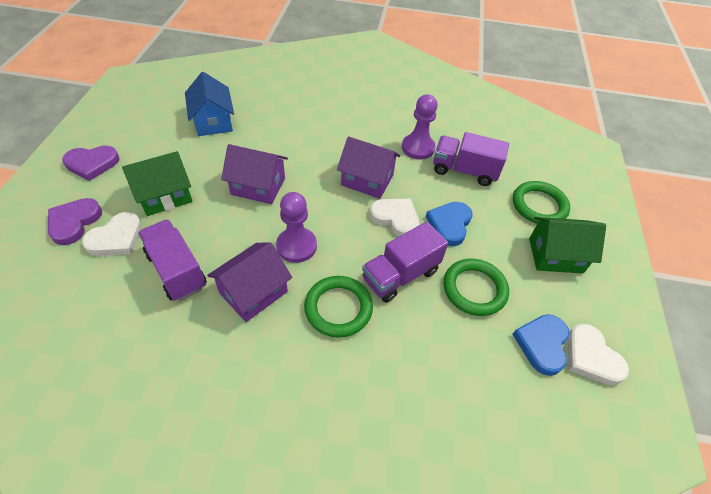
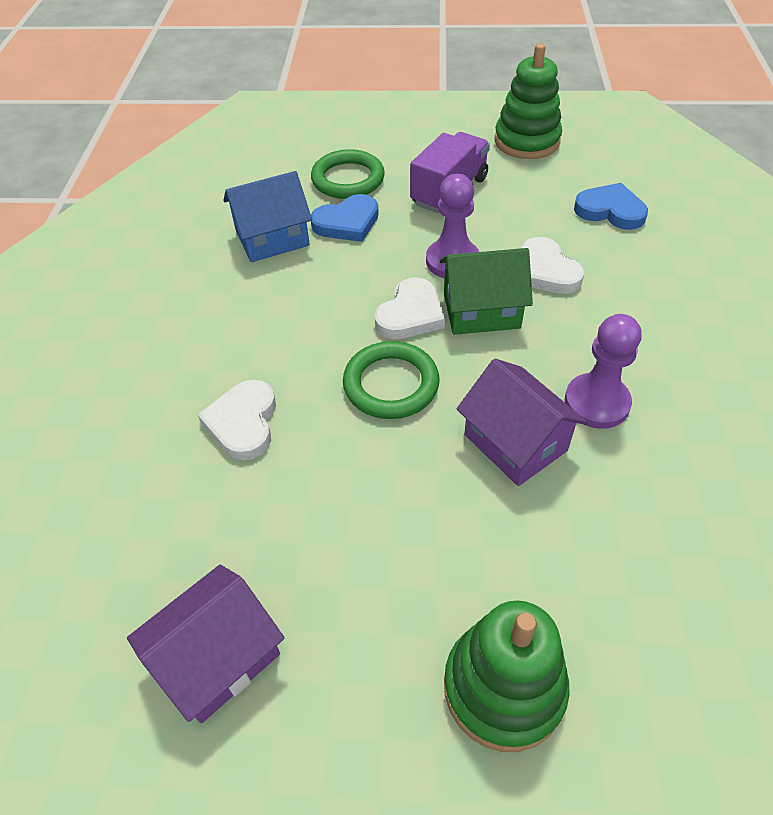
green house: 2 -> 1
green ring: 3 -> 2
green stacking toy: 0 -> 2
purple heart: 2 -> 0
purple house: 3 -> 2
purple truck: 3 -> 1

